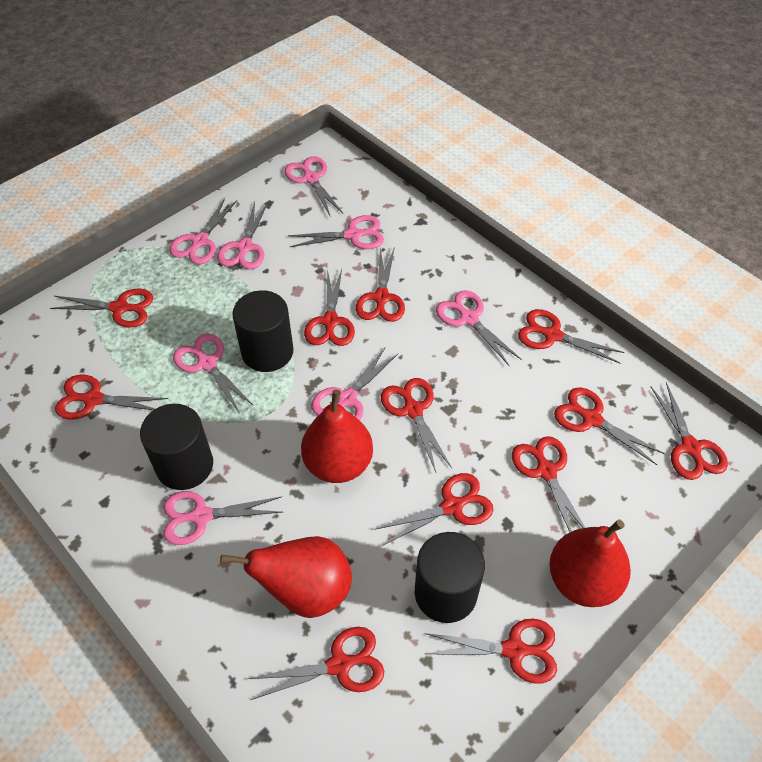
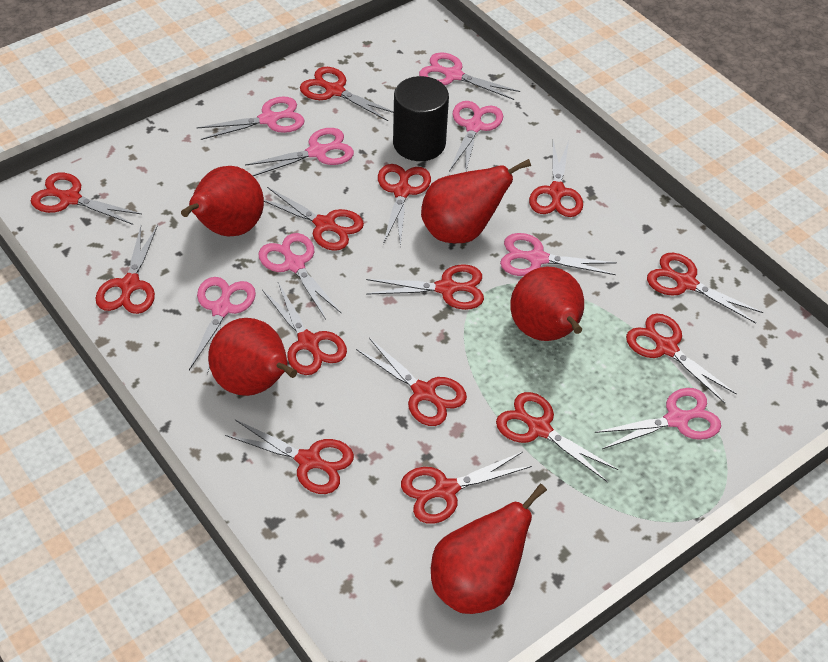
black cylinder: 3 -> 1
red pear: 3 -> 5
red scissors: 12 -> 14

